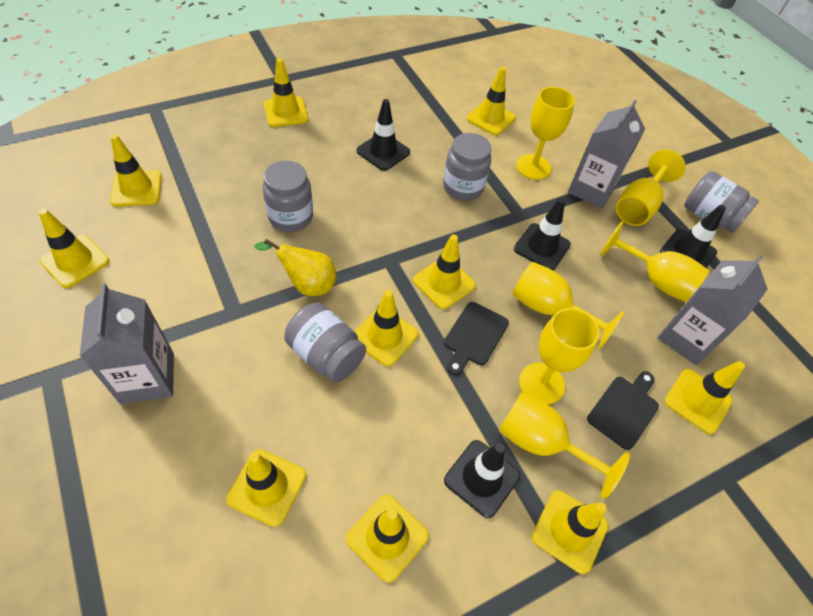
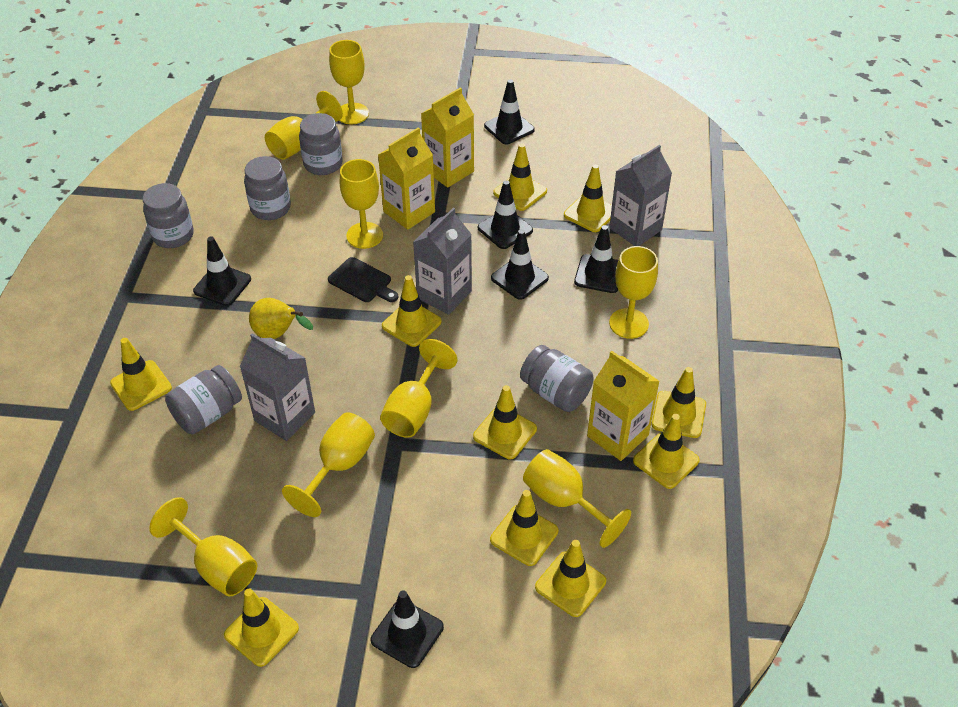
black cutting board: 2 -> 1
black traffic cone: 4 -> 6
grey jar: 4 -> 5
yellow carton: 0 -> 3
yellow goblet: 6 -> 8

